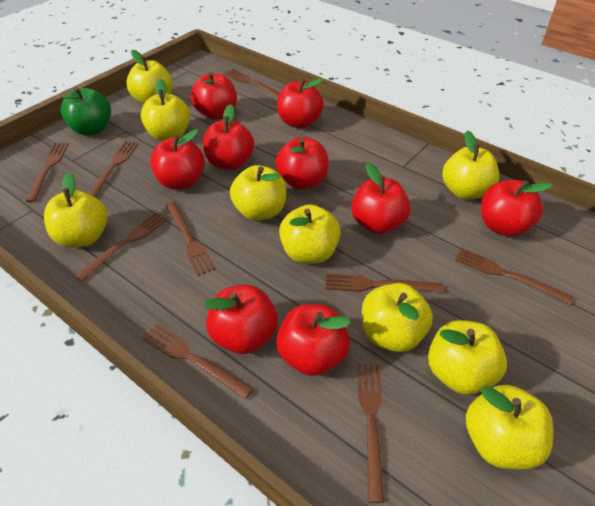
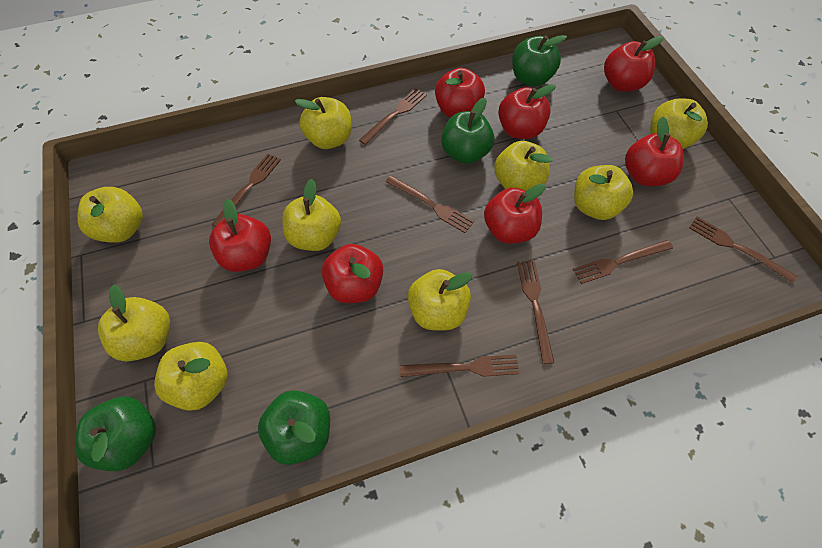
brown fork: 9 -> 7
green apple: 1 -> 4
red apple: 9 -> 7

